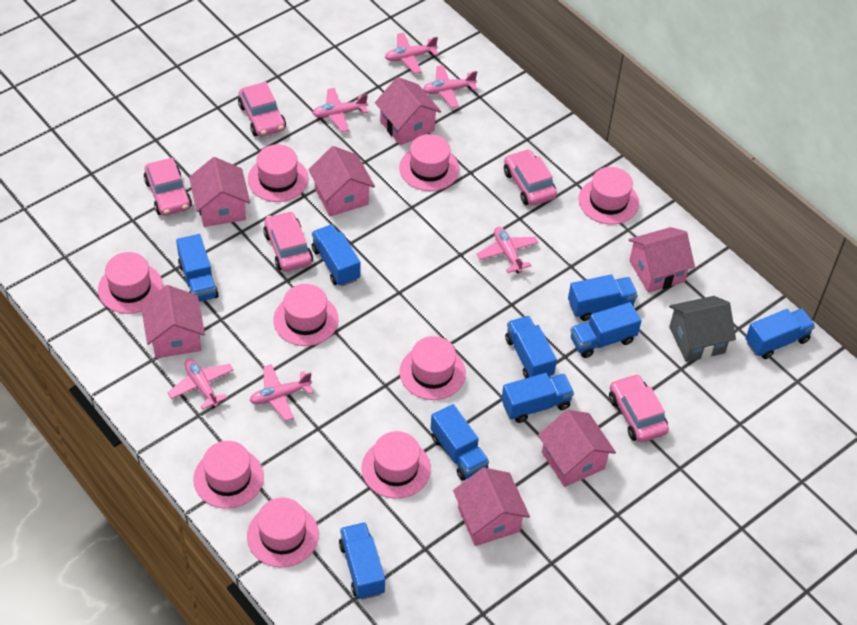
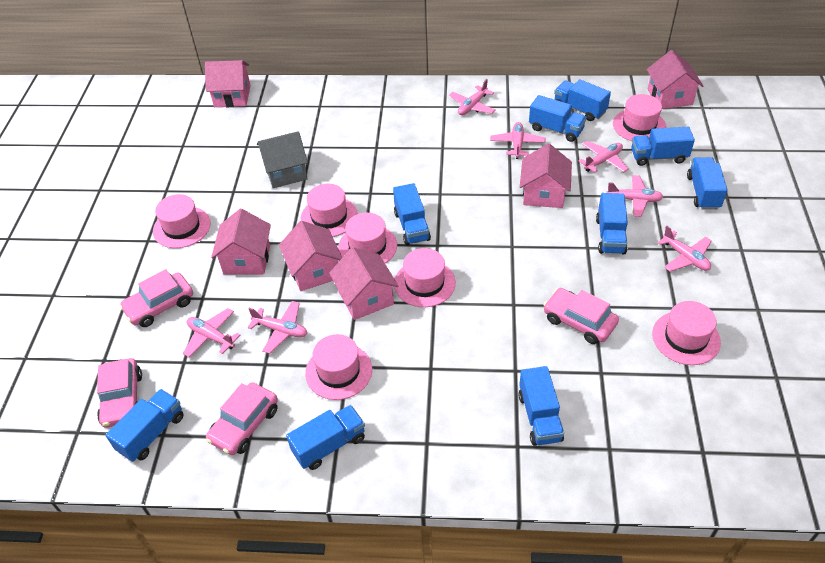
pink car: 5 -> 4
pink hat: 9 -> 7
pink house: 7 -> 6
pink plane: 6 -> 7

